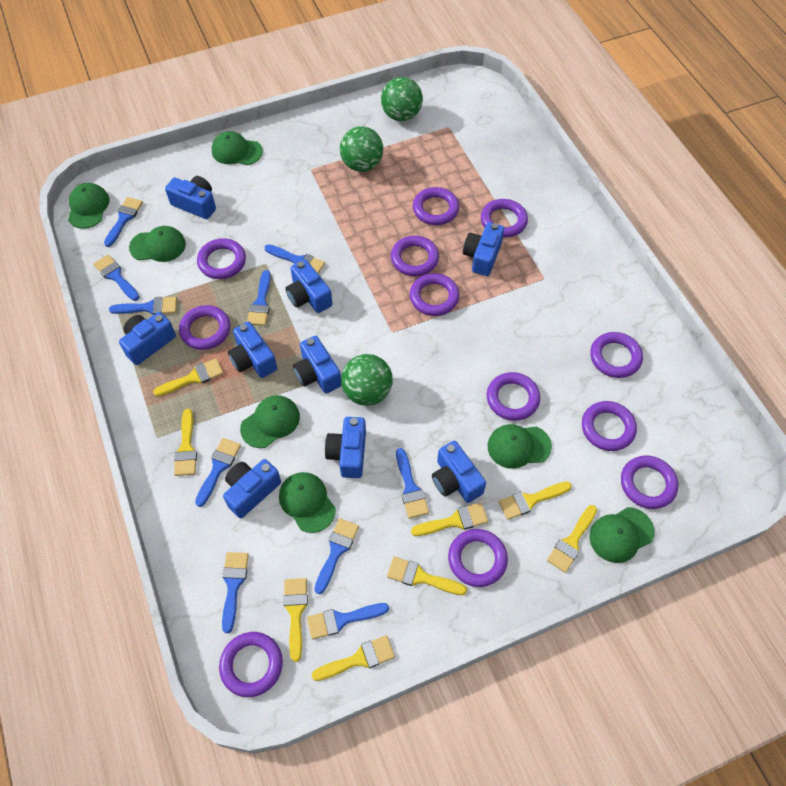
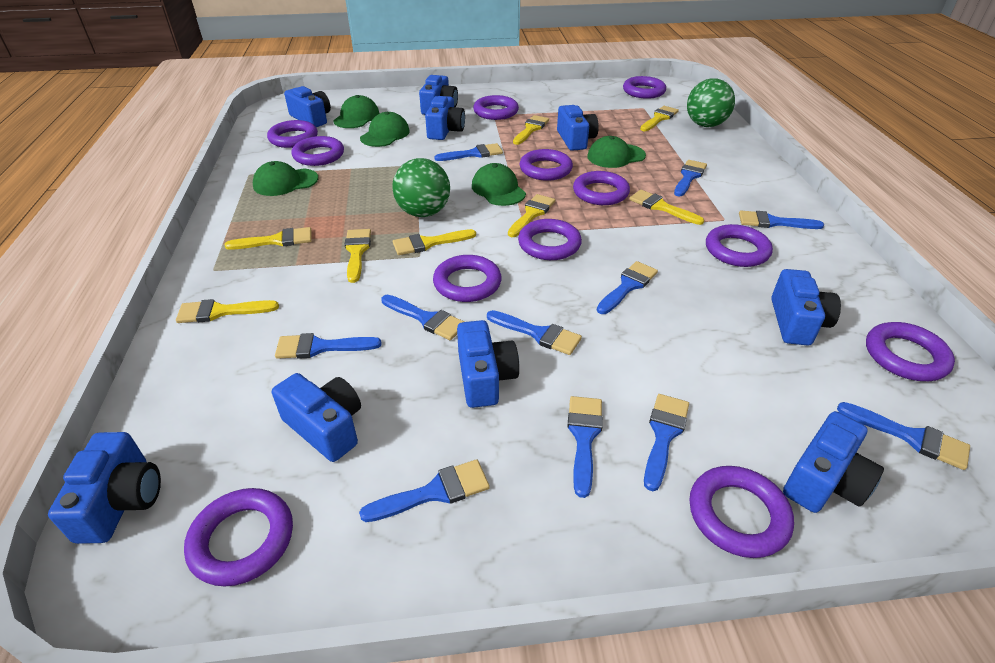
blue brush: 10 -> 11
green ball: 3 -> 2
green cap: 7 -> 5

